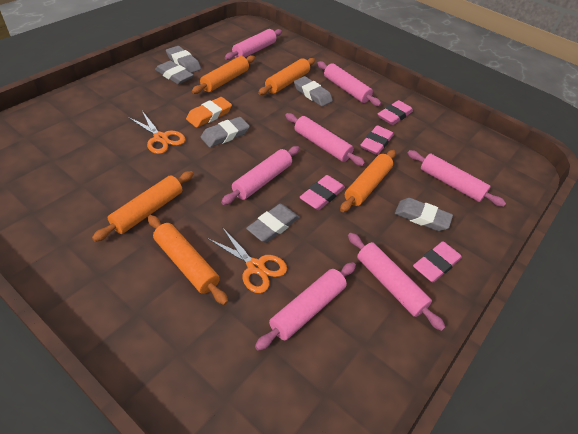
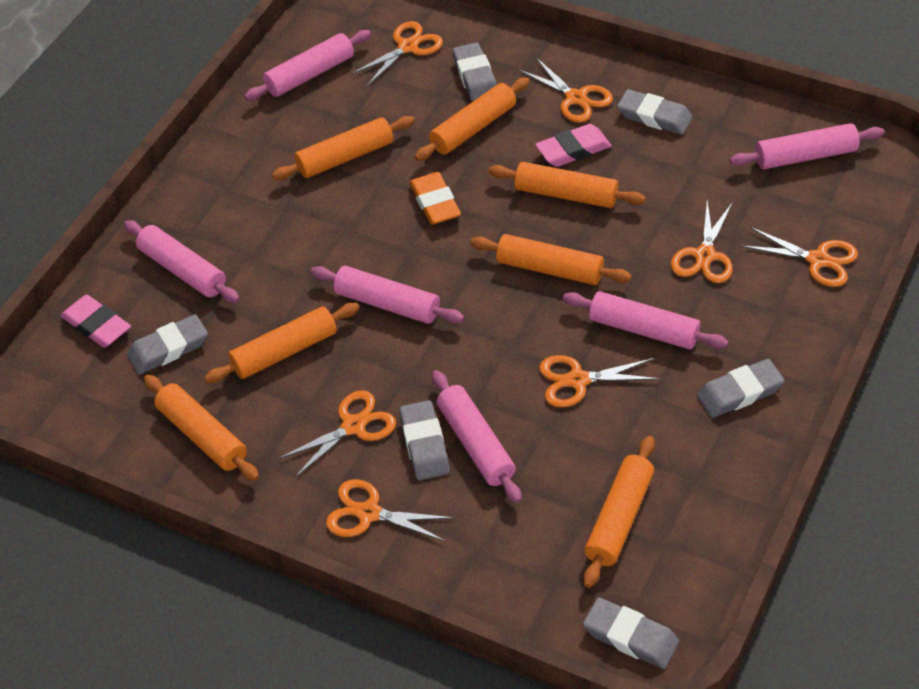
orange rolling pin: 5 -> 7
orange scissors: 2 -> 7
pink eraser: 4 -> 2
pink rolling pin: 7 -> 6

